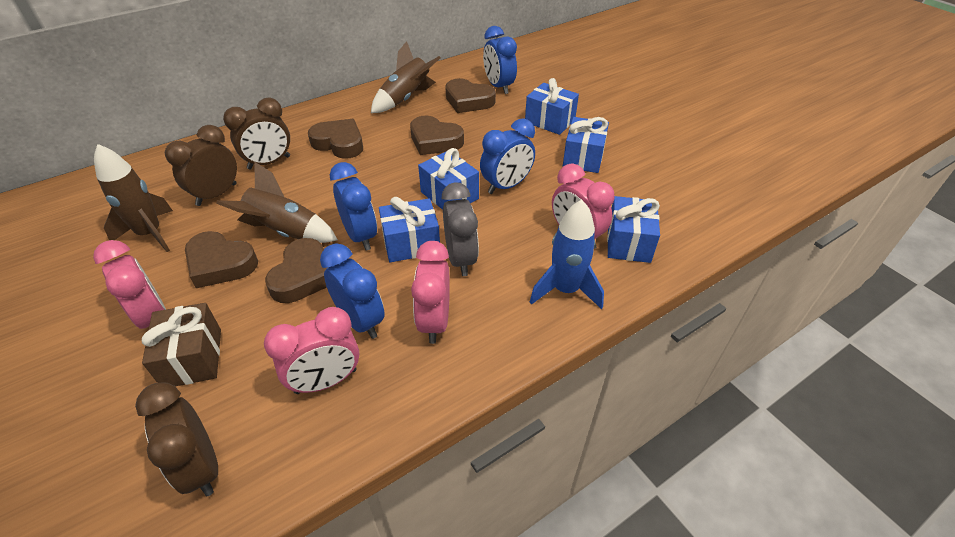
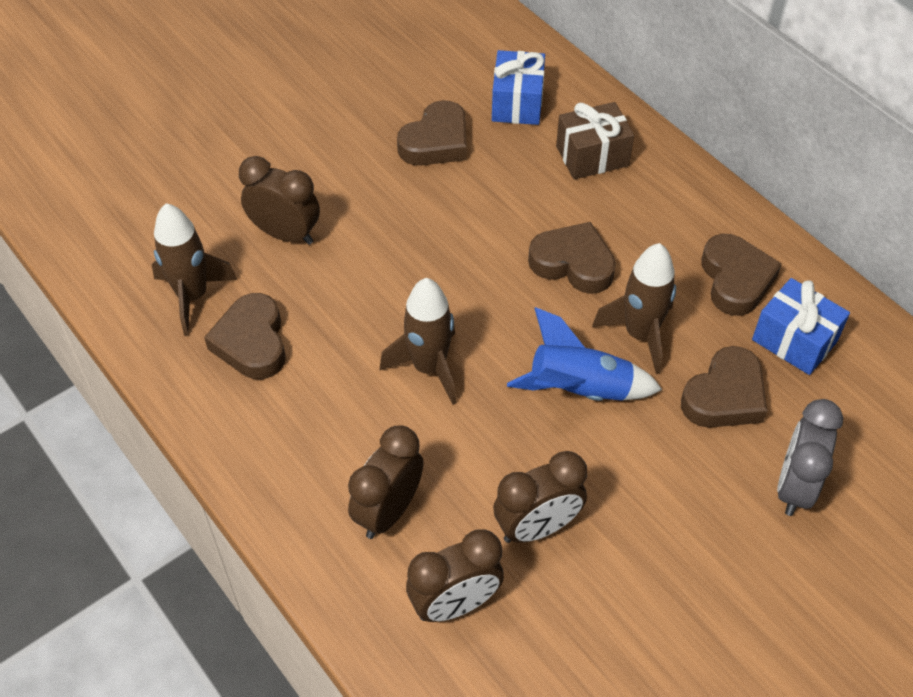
blue clock: 4 -> 0
blue gift: 5 -> 2
brown clock: 3 -> 4
pink clock: 4 -> 0

